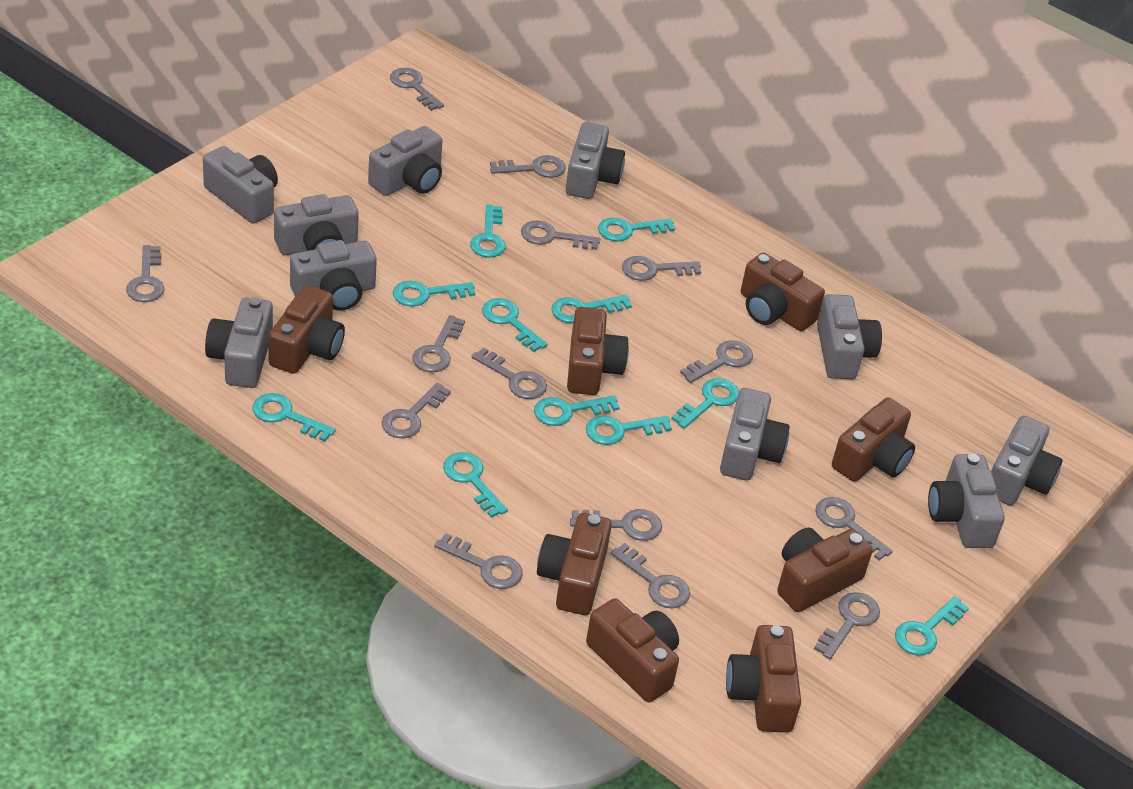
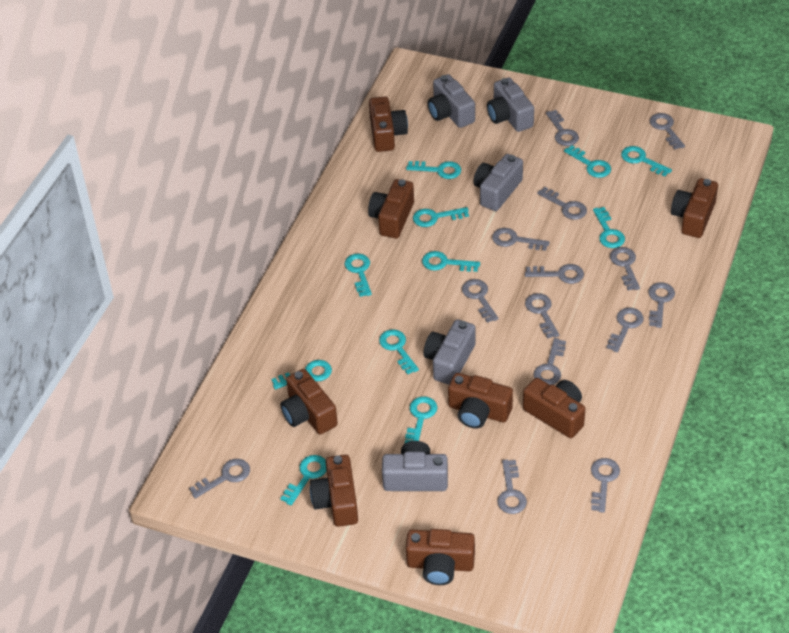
grey camera: 10 -> 5

